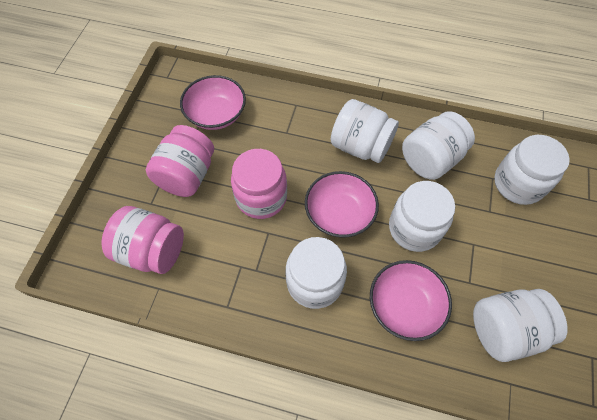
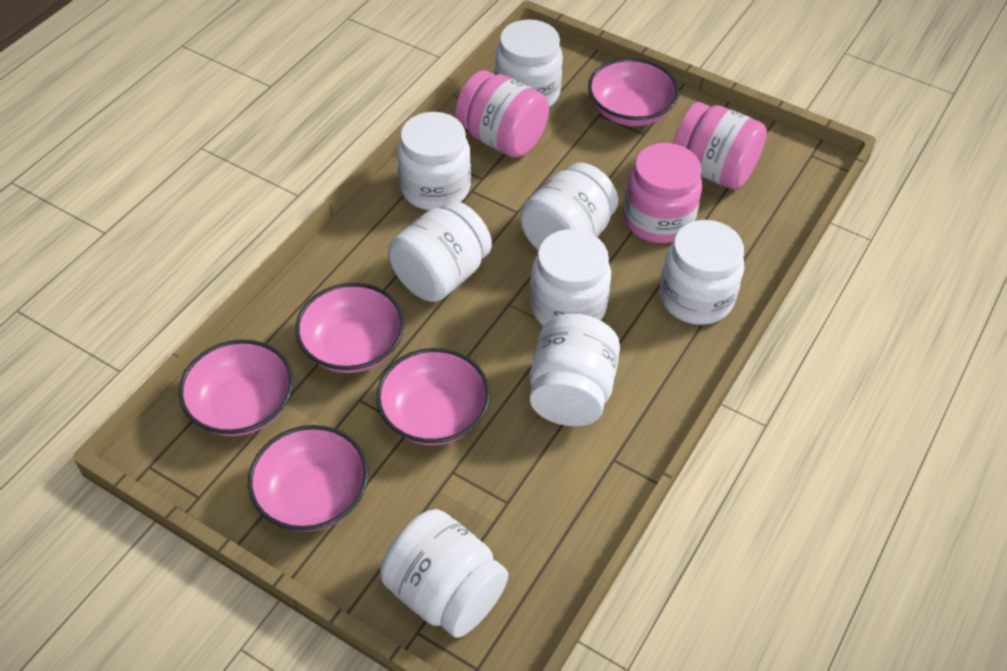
pink bowl: 3 -> 5
white jar: 6 -> 8

